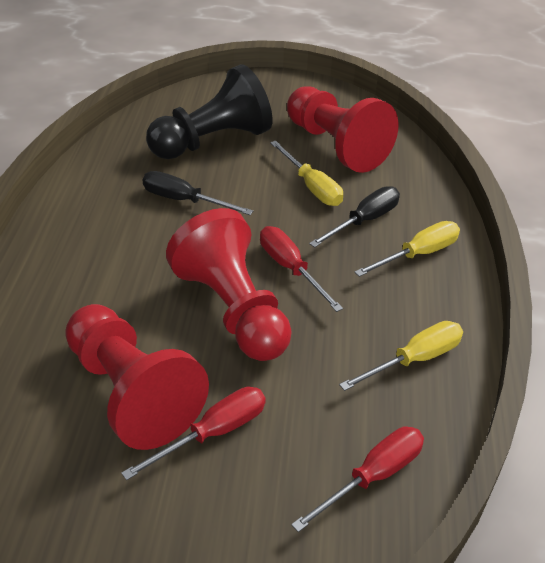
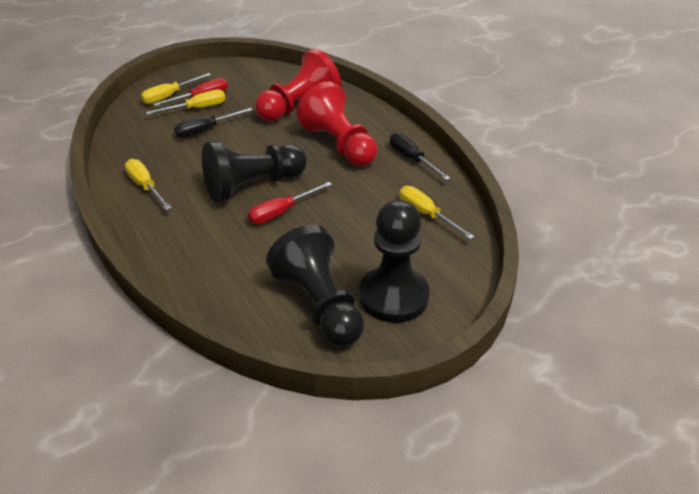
black pawn: 1 -> 3
red pawn: 3 -> 2
red screwdriver: 3 -> 2
yellow screwdriver: 3 -> 4

